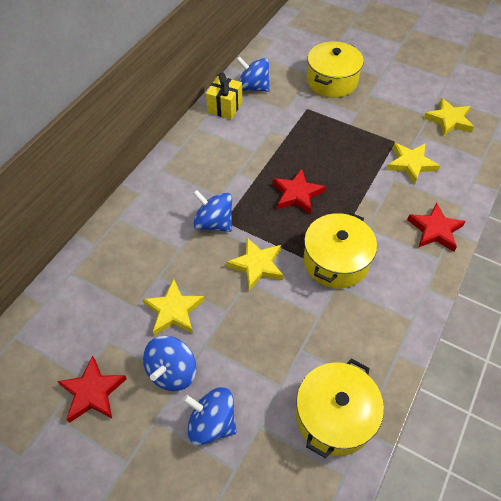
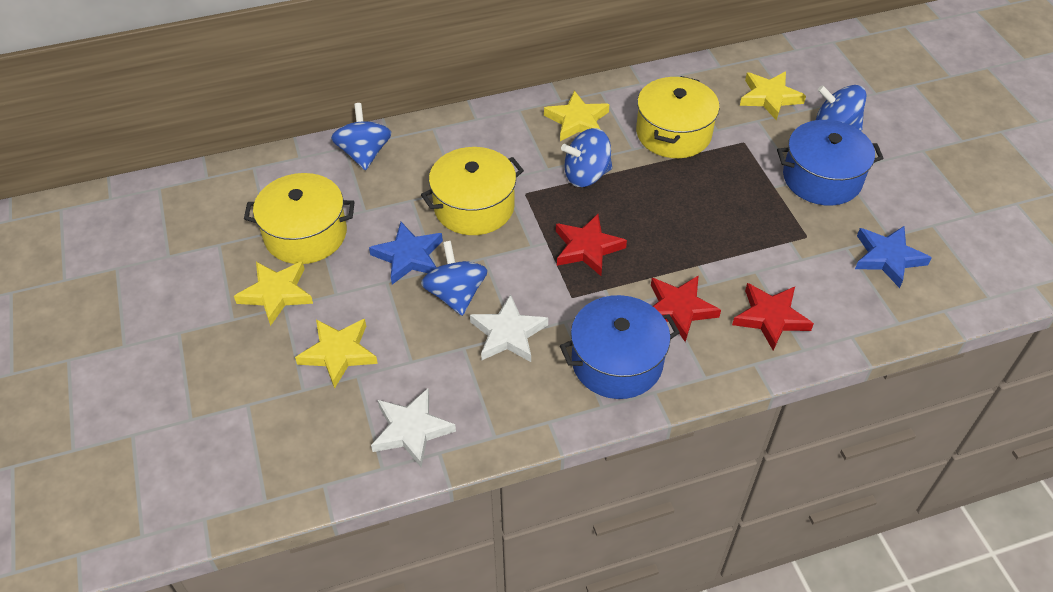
blue pot: 0 -> 2
blue star: 0 -> 2
white star: 0 -> 2
yellow gift: 1 -> 0

